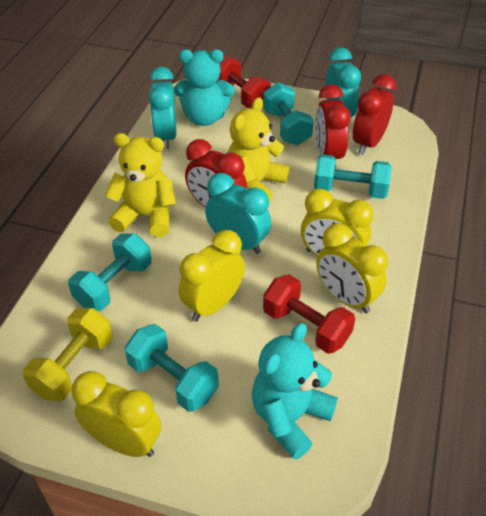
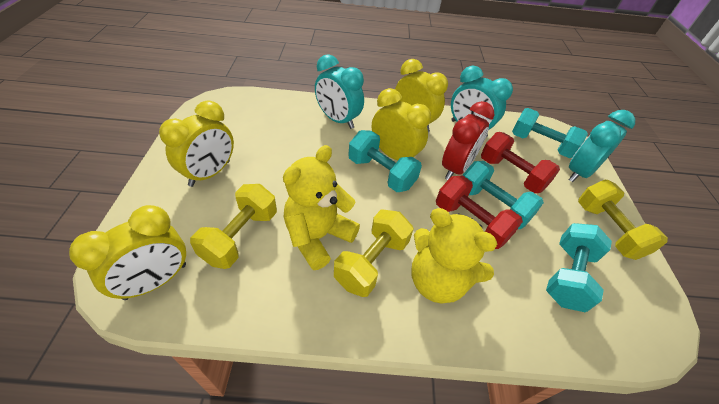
red clock: 3 -> 1
turquoise teddy bear: 2 -> 0
yellow dumbbell: 1 -> 3

